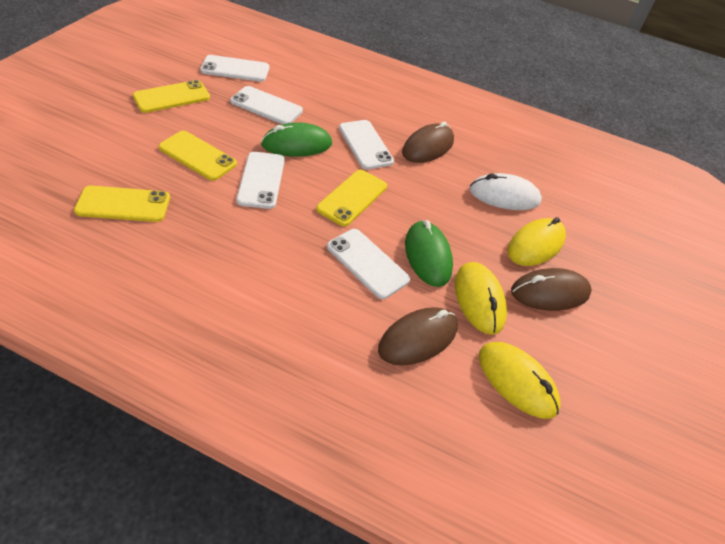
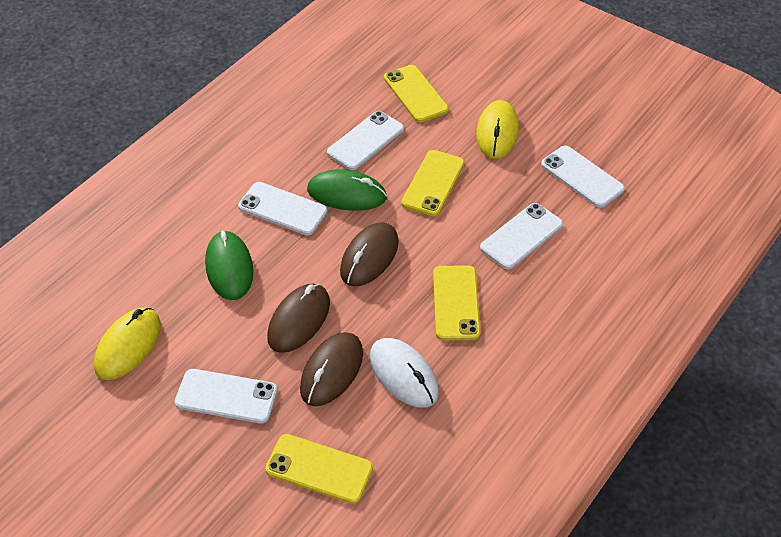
yellow mouse: 3 -> 2

